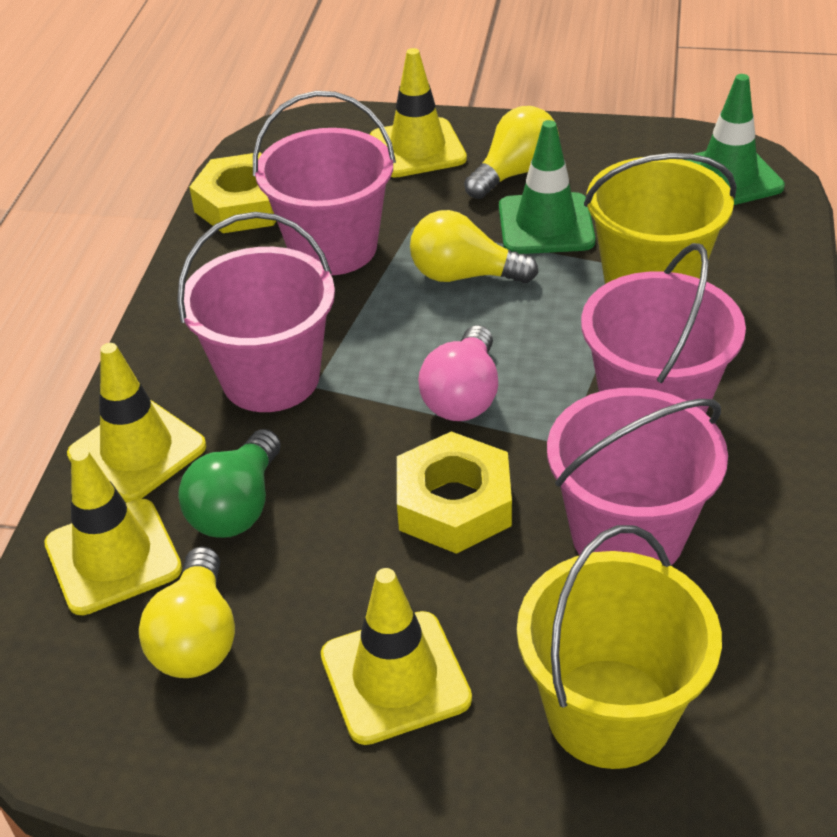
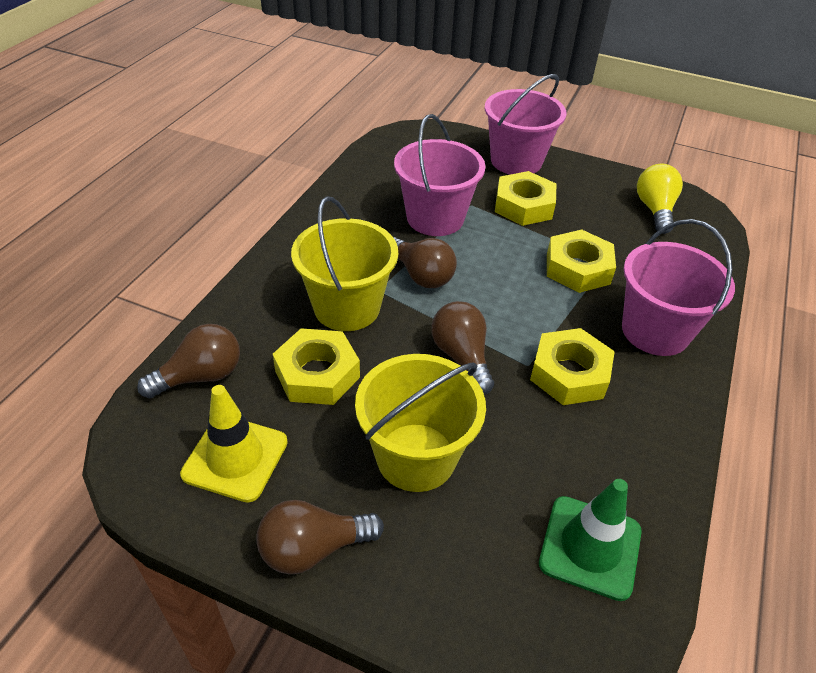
brown light bulb: 0 -> 4
green light bulb: 1 -> 0
green traffic cone: 2 -> 1
pink bucket: 4 -> 3
pink light bulb: 1 -> 0
yellow light bulb: 3 -> 1
yellow nut: 2 -> 4
yellow traffic cone: 4 -> 1

